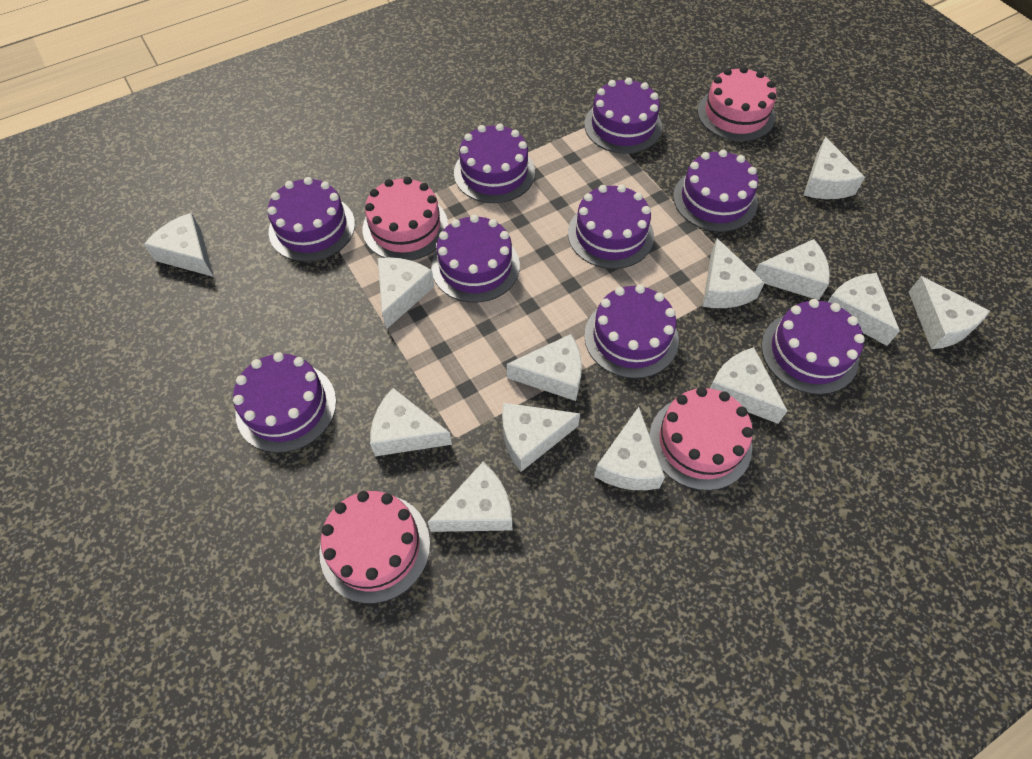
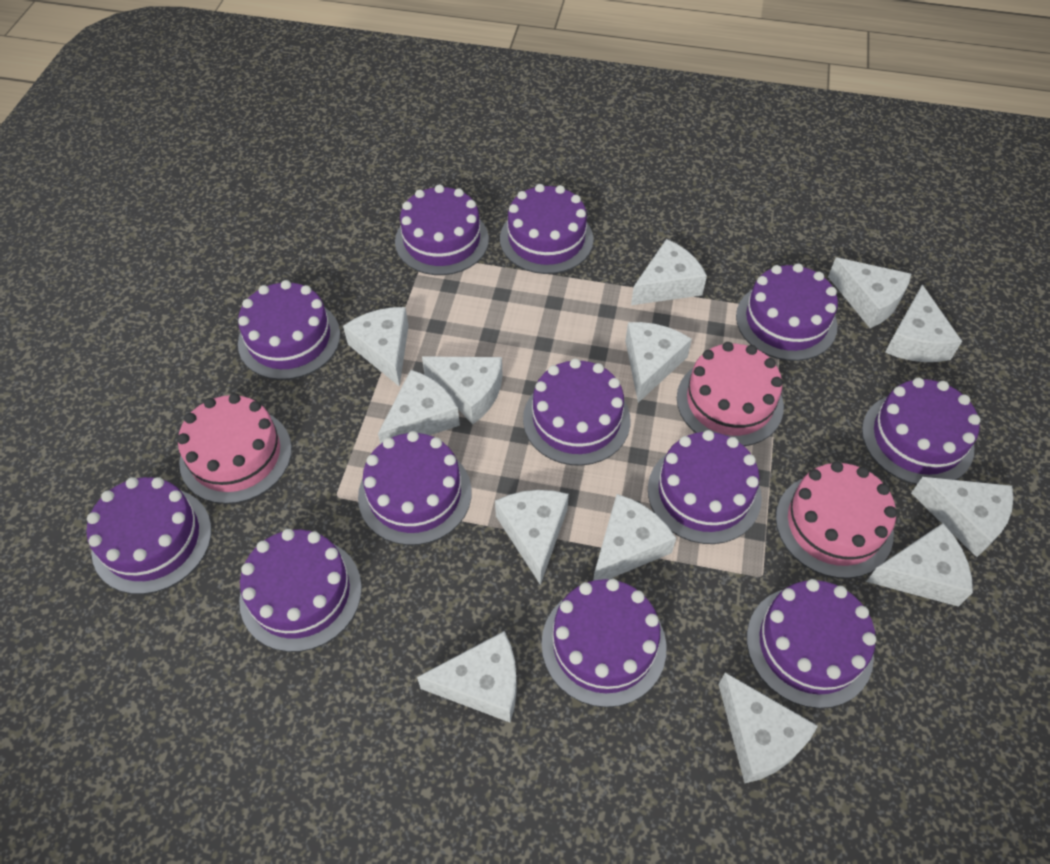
pink cake: 4 -> 3
purple cake: 9 -> 12

